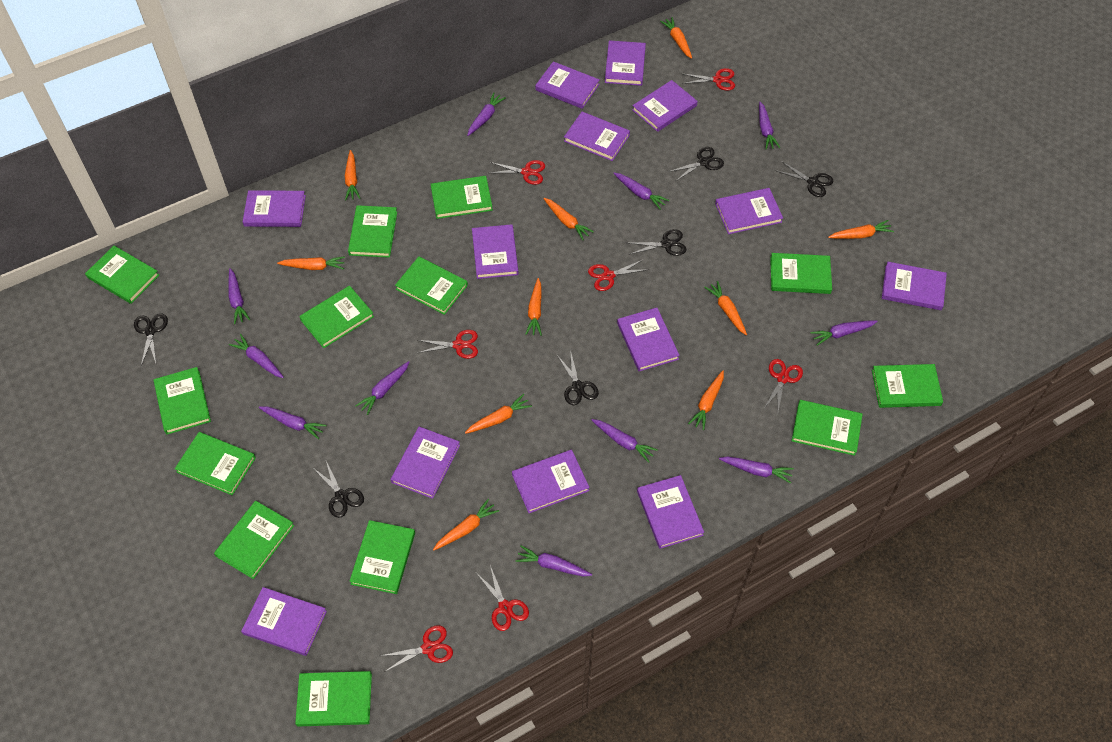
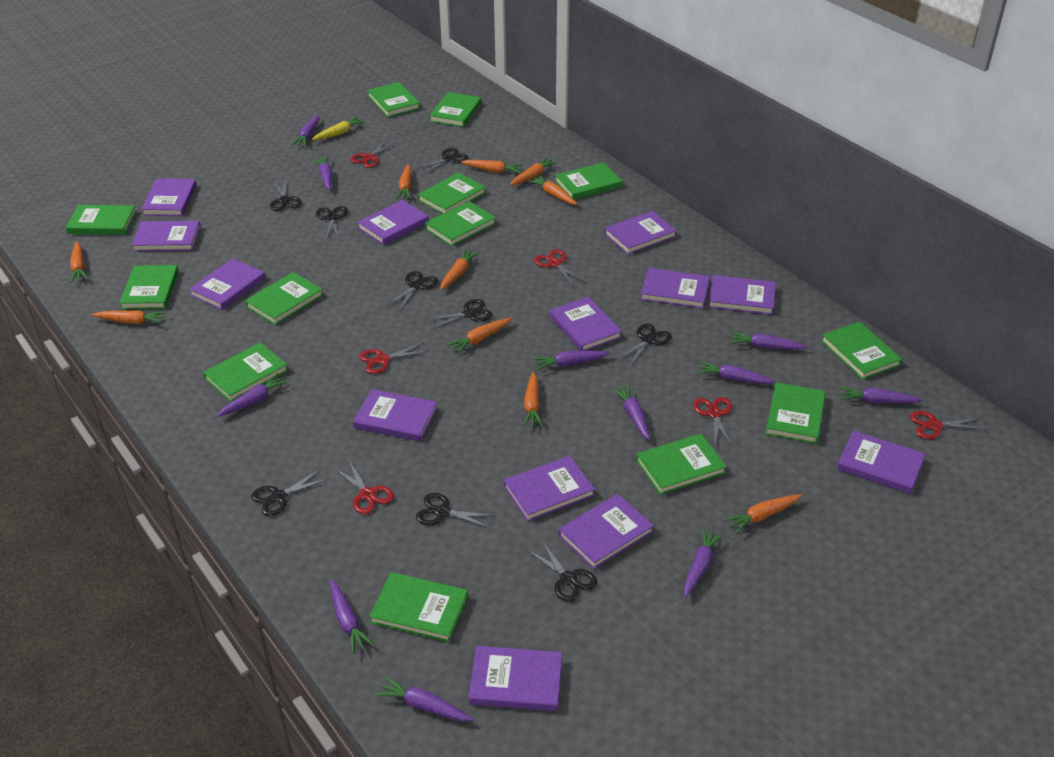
black scissors: 6 -> 9
red scissors: 7 -> 6
yellow carrot: 0 -> 1

